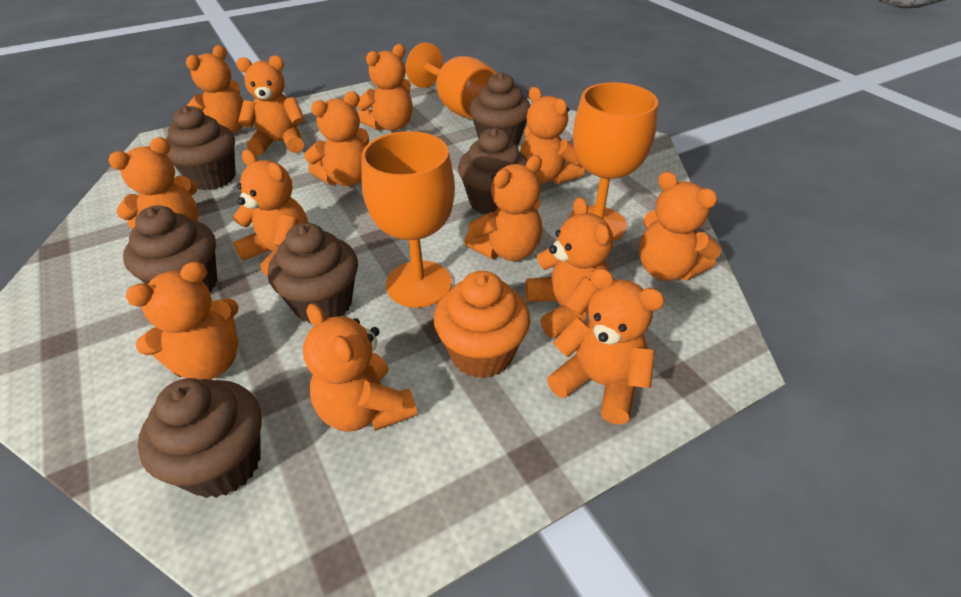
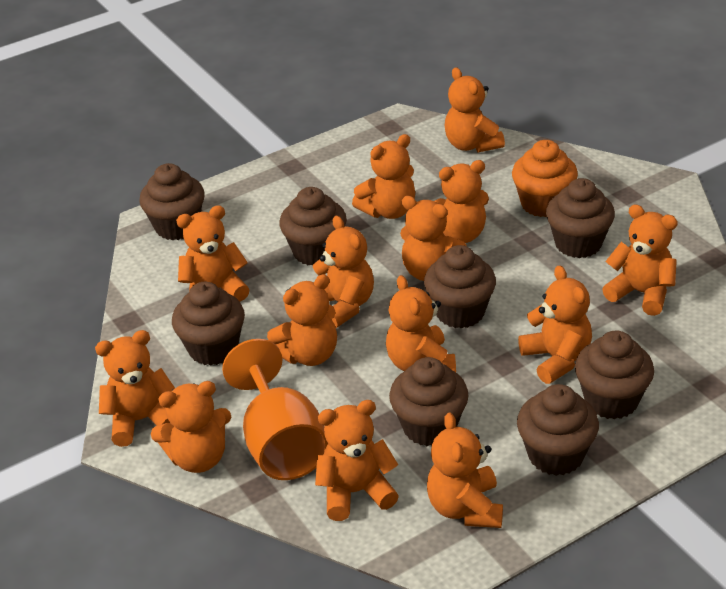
brown cupcake: 6 -> 8
orange goblet: 3 -> 1
orange teddy bear: 13 -> 14

